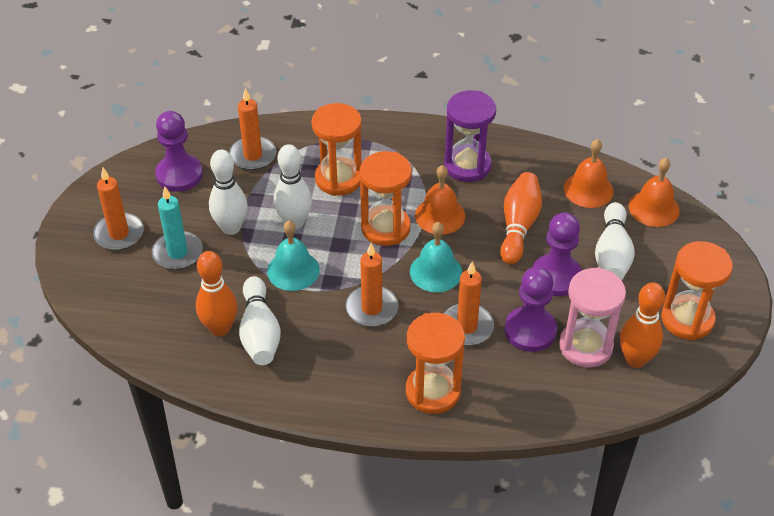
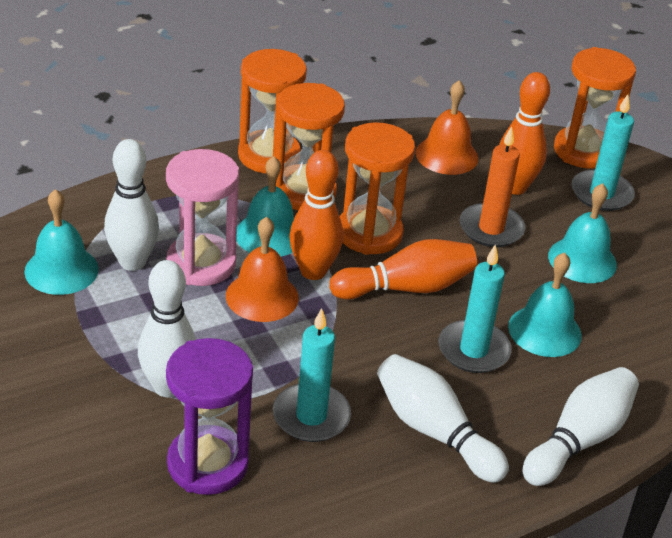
orange bell: 3 -> 2
orange candle: 4 -> 1
purple pawn: 3 -> 0
turquoise bell: 2 -> 4
turquoise candle: 1 -> 3

